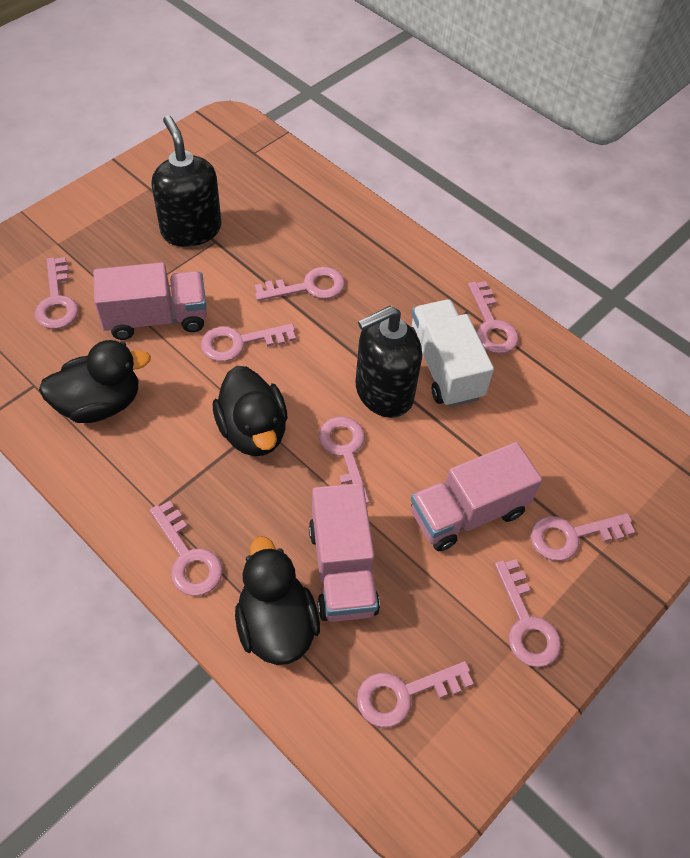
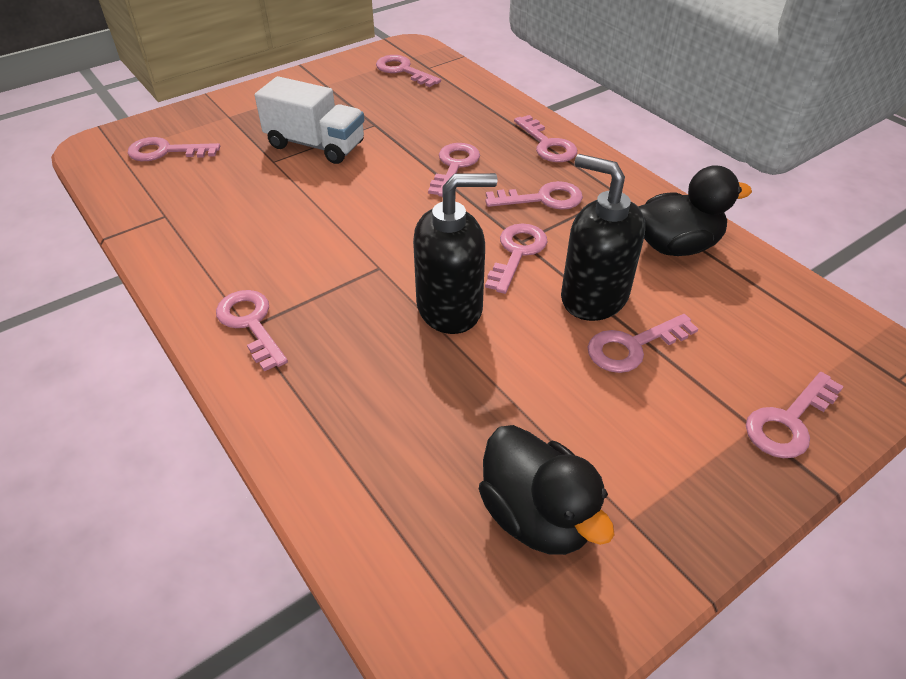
black duck: 3 -> 2
pink truck: 3 -> 0

